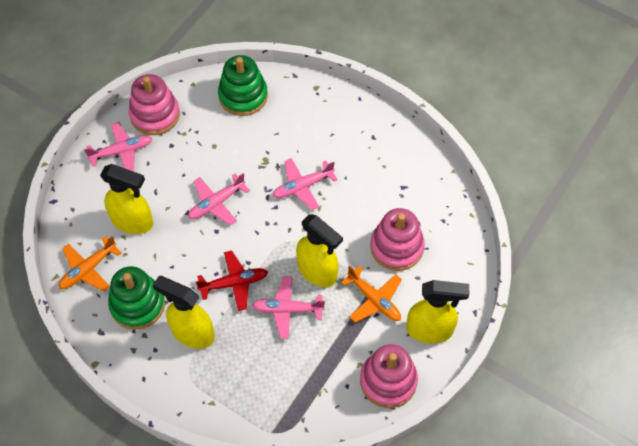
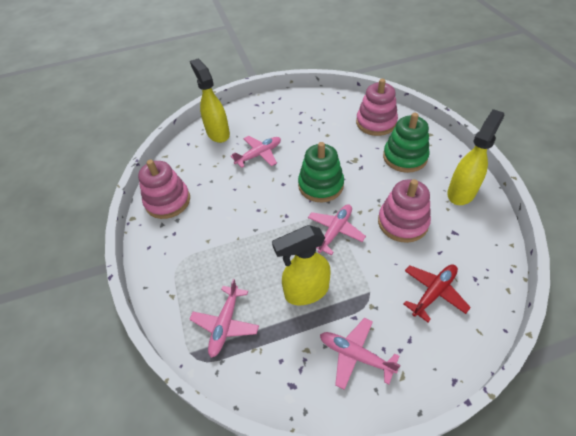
orange plane: 2 -> 0
yellow spray bottle: 4 -> 3

